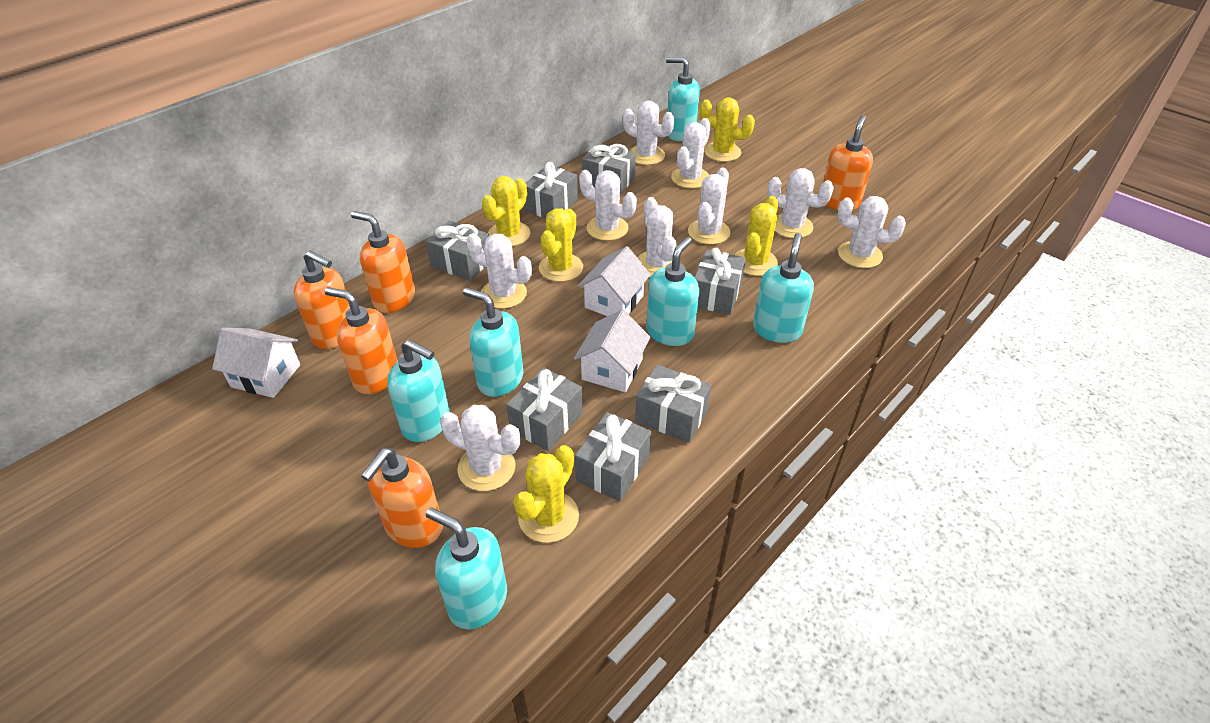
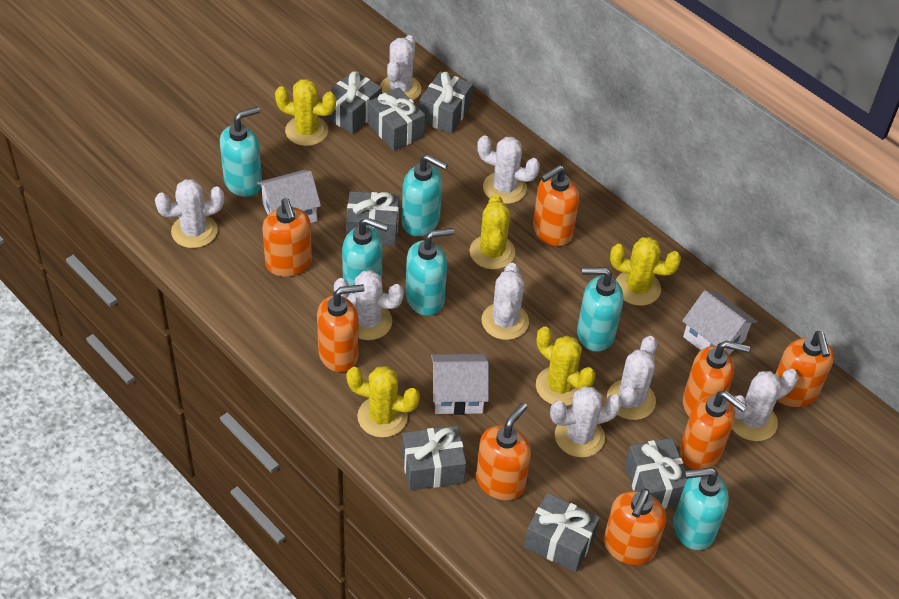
orange soap dispenser: 5 -> 8
white cactus: 9 -> 8

